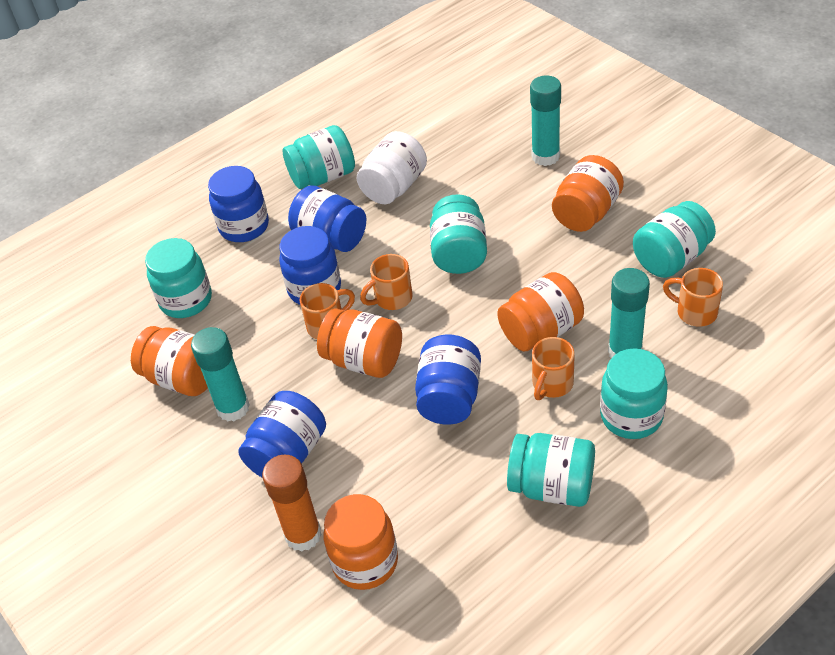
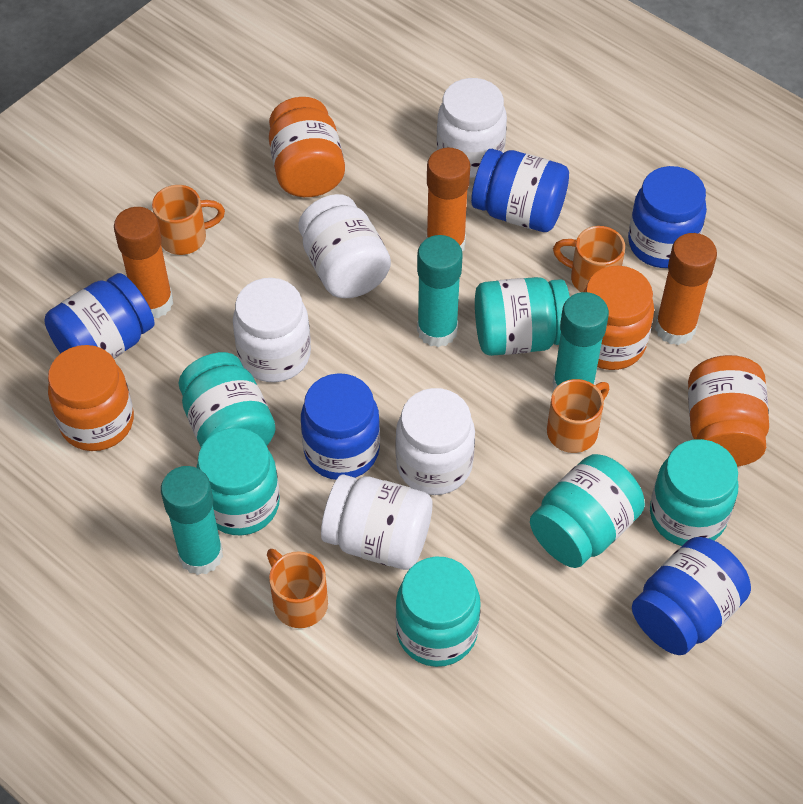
orange glue stick: 1 -> 3
orange jar: 5 -> 4
white jar: 1 -> 5

